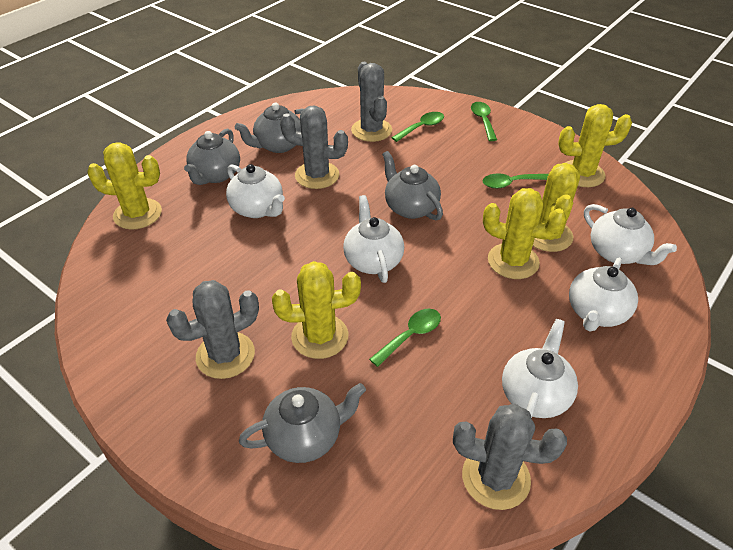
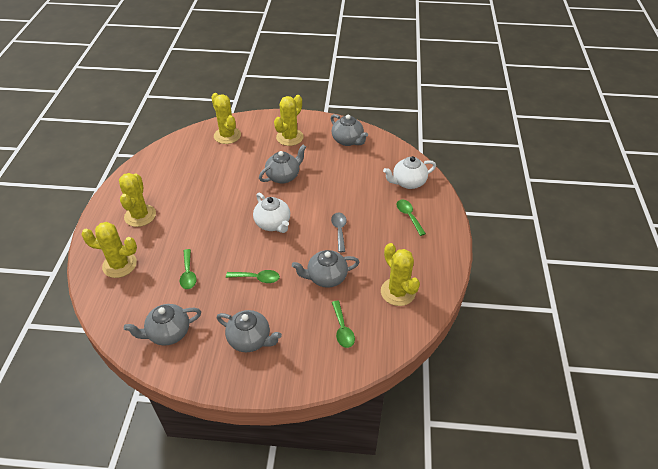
grey cactus: 4 -> 0
grey spoon: 0 -> 1
grey teapot: 4 -> 5
white teapot: 5 -> 2

